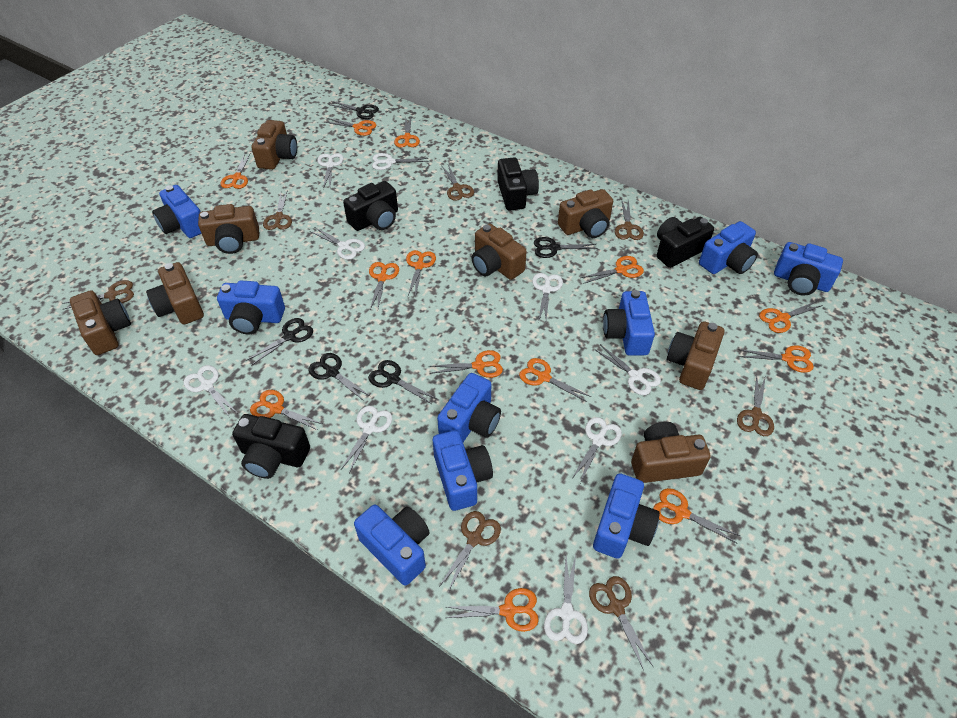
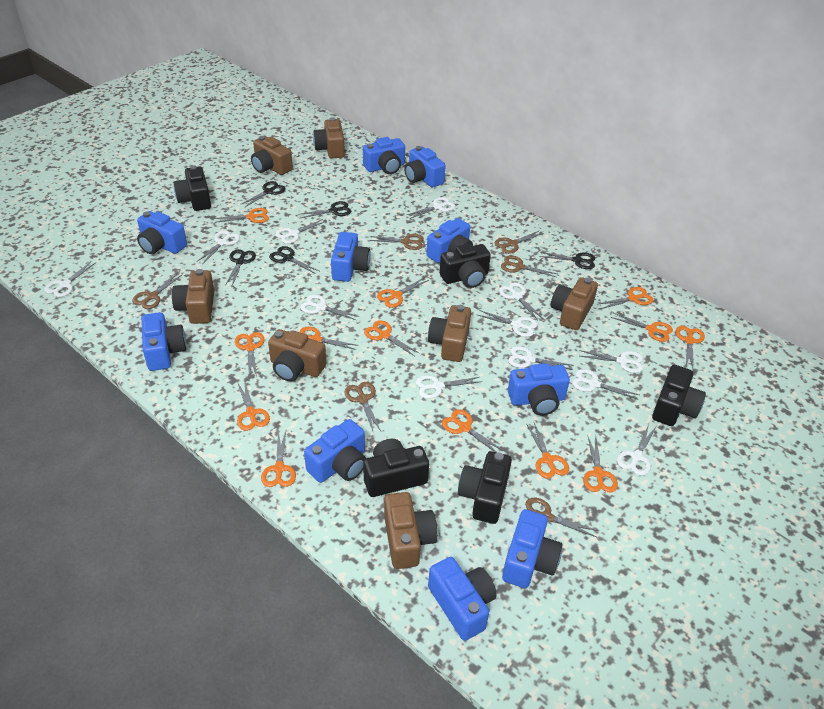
black camera: 4 -> 5
blue camera: 9 -> 10
brown camera: 8 -> 7
brown scissors: 7 -> 6
white scissors: 9 -> 12

